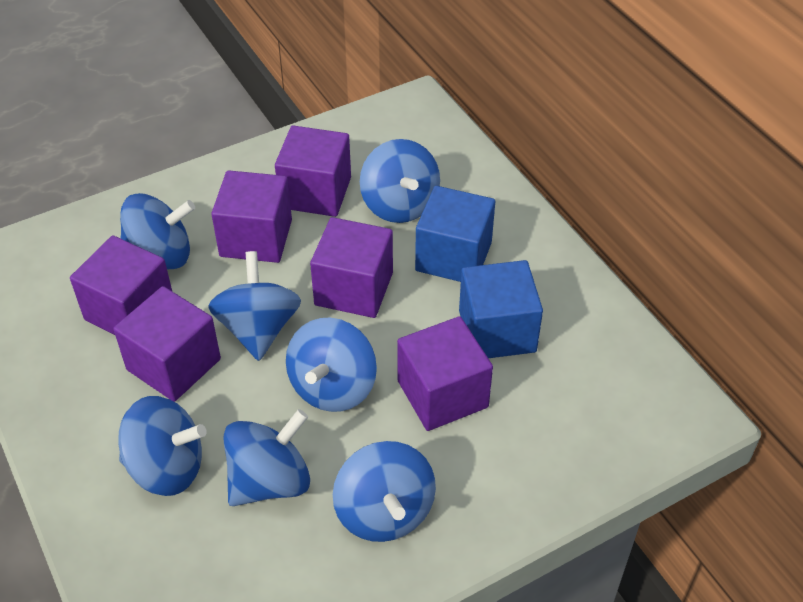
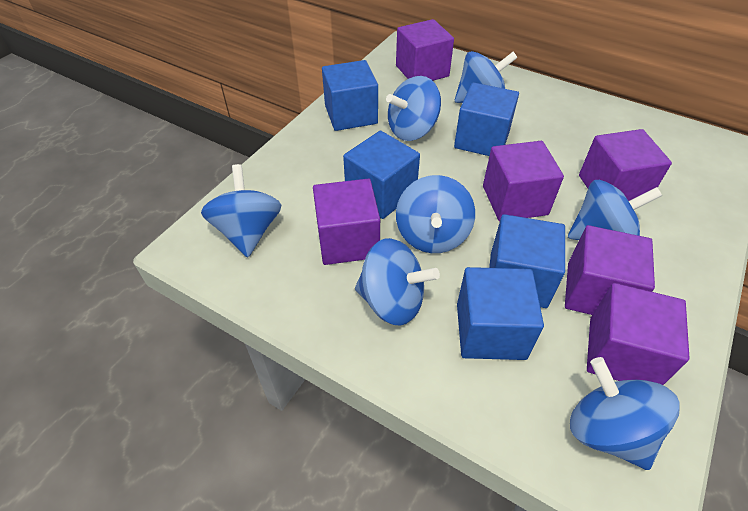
blue cube: 2 -> 5

